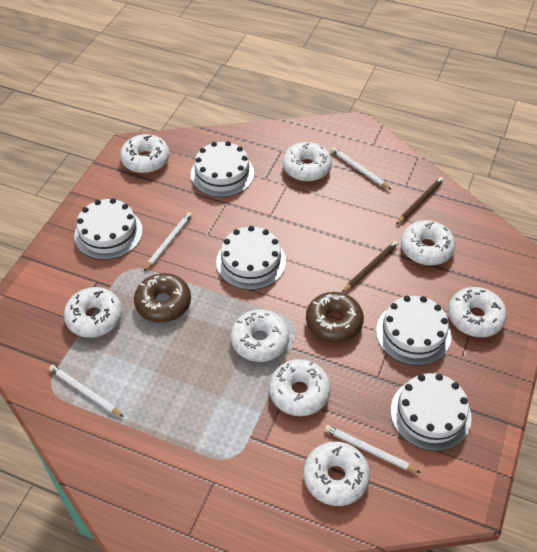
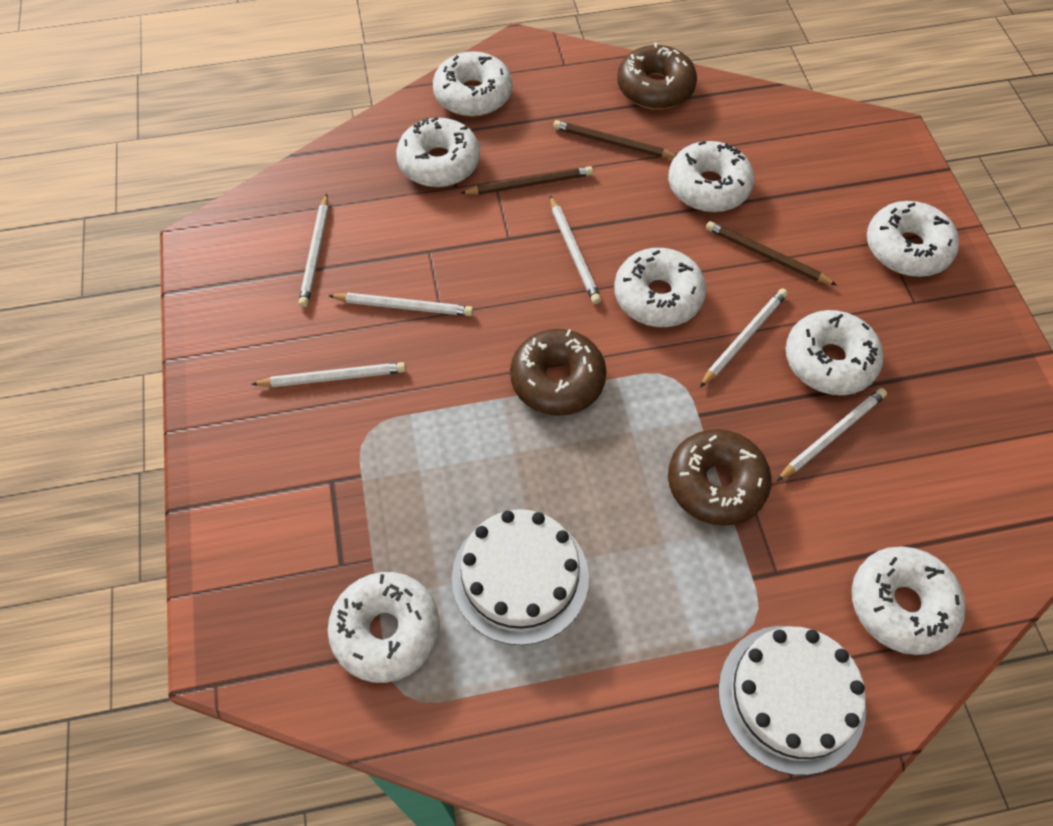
brown donut: 2 -> 3
brown pencil: 2 -> 3
white cake: 5 -> 2
white pencil: 4 -> 6

